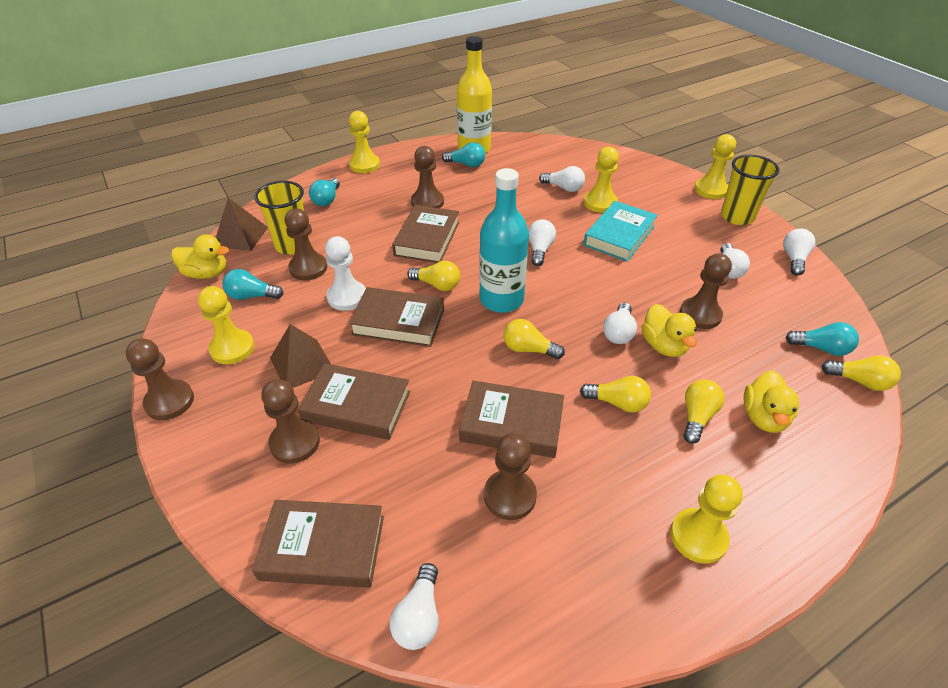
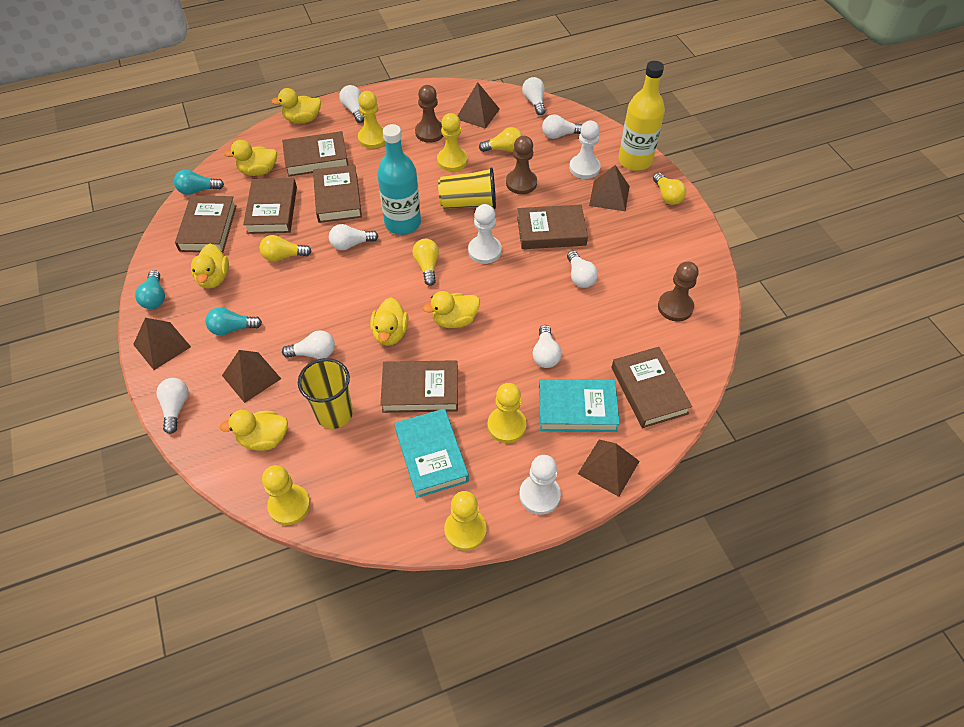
brown book: 5 -> 7
brown pawn: 6 -> 3
brown pyramid: 2 -> 5
turquoise book: 1 -> 2
turquoise light bulb: 4 -> 3
white light bulb: 6 -> 8
white pawn: 1 -> 3
yellow duck: 3 -> 6
yellow light bulb: 5 -> 4

